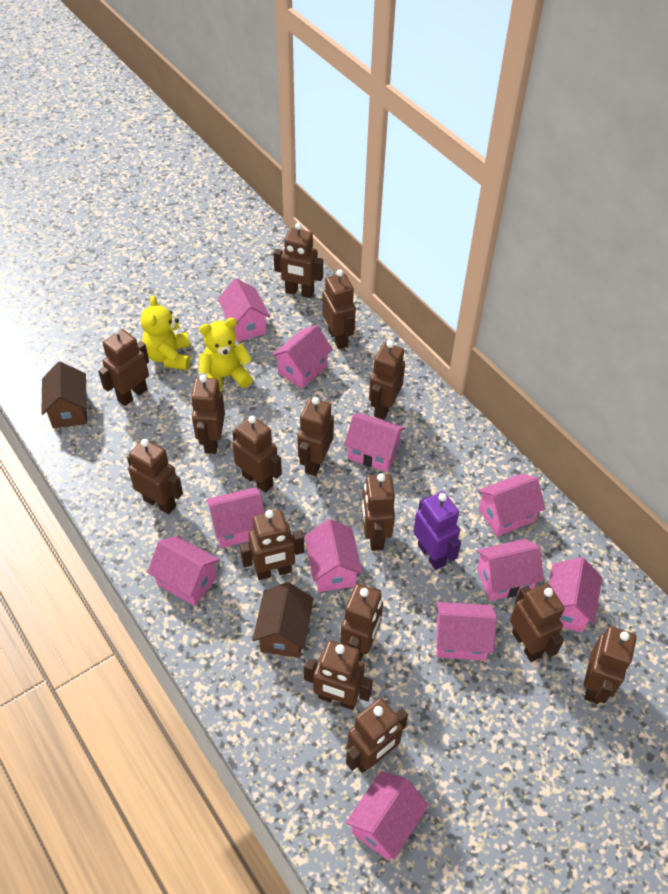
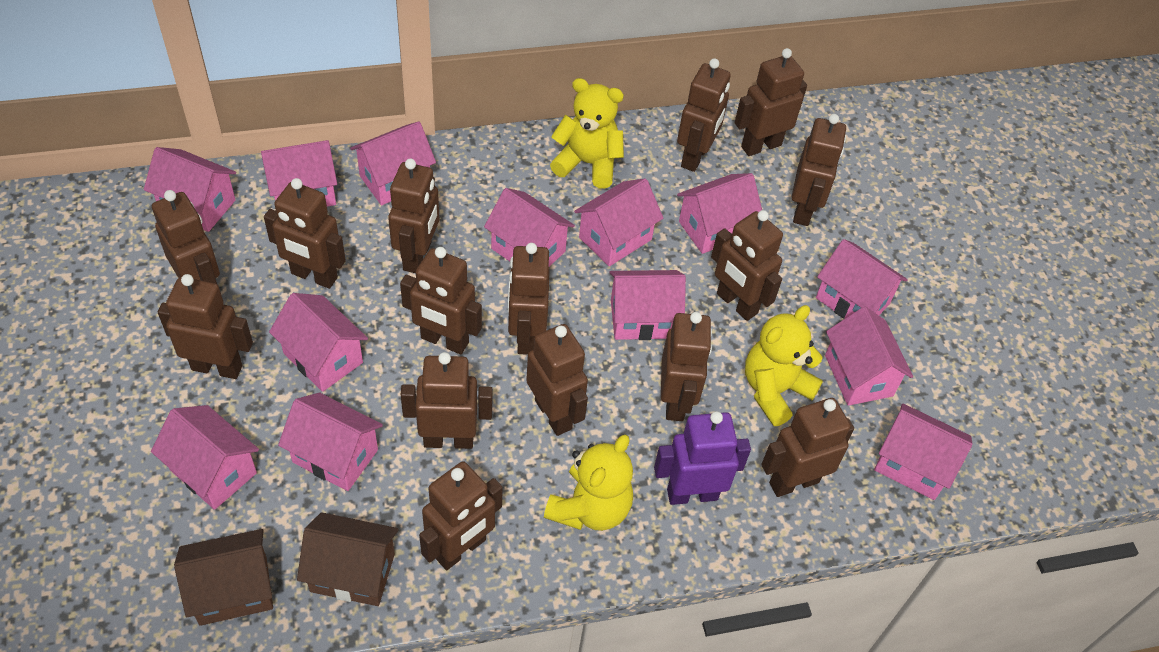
pink house: 11 -> 13
yellow teddy bear: 2 -> 3

